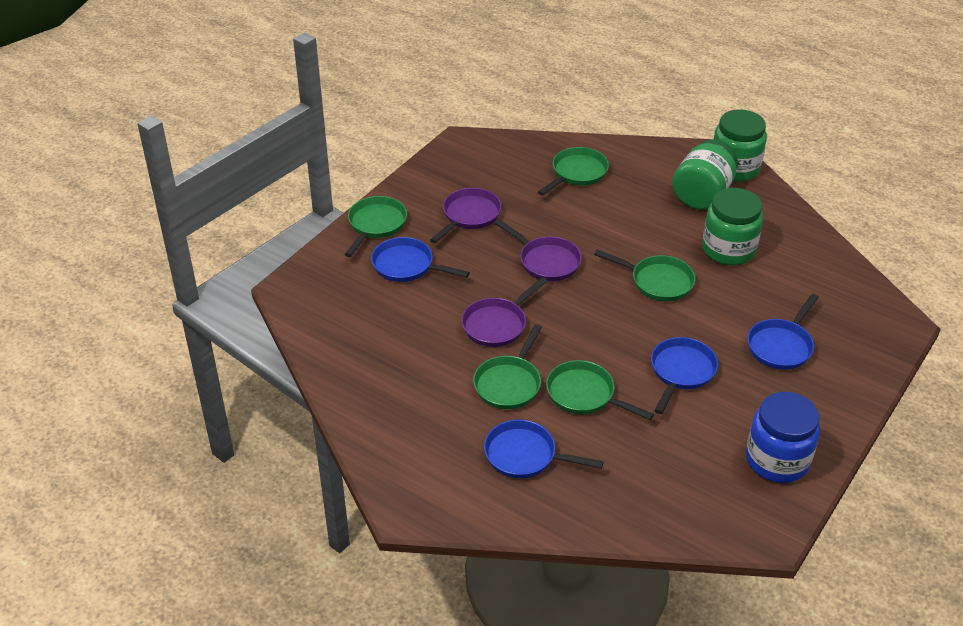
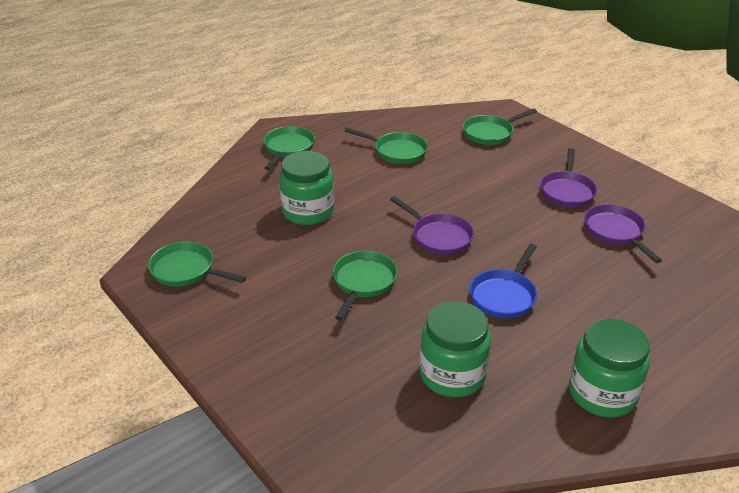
blue jar: 1 -> 0
blue pan: 4 -> 1

